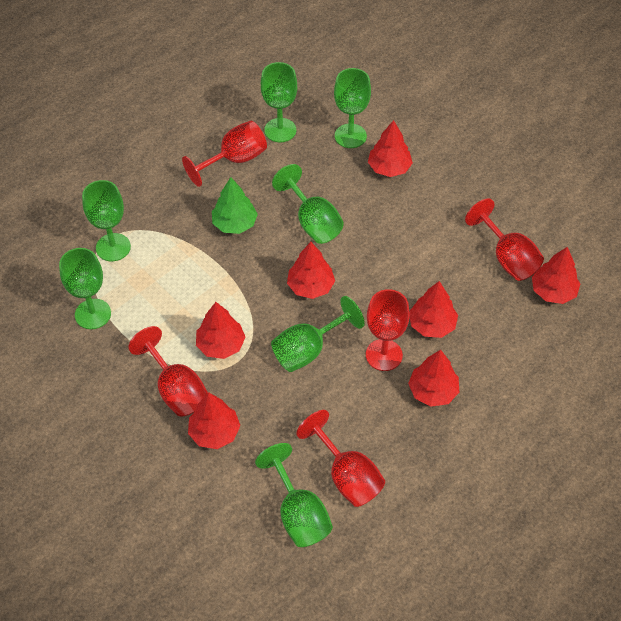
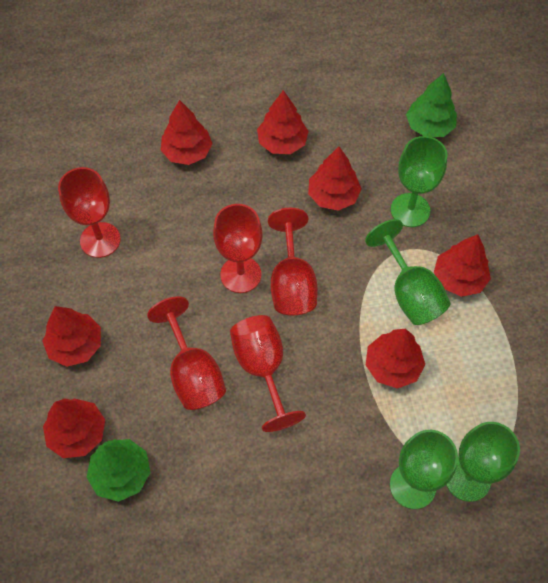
green goblet: 7 -> 4
green tree: 1 -> 2

